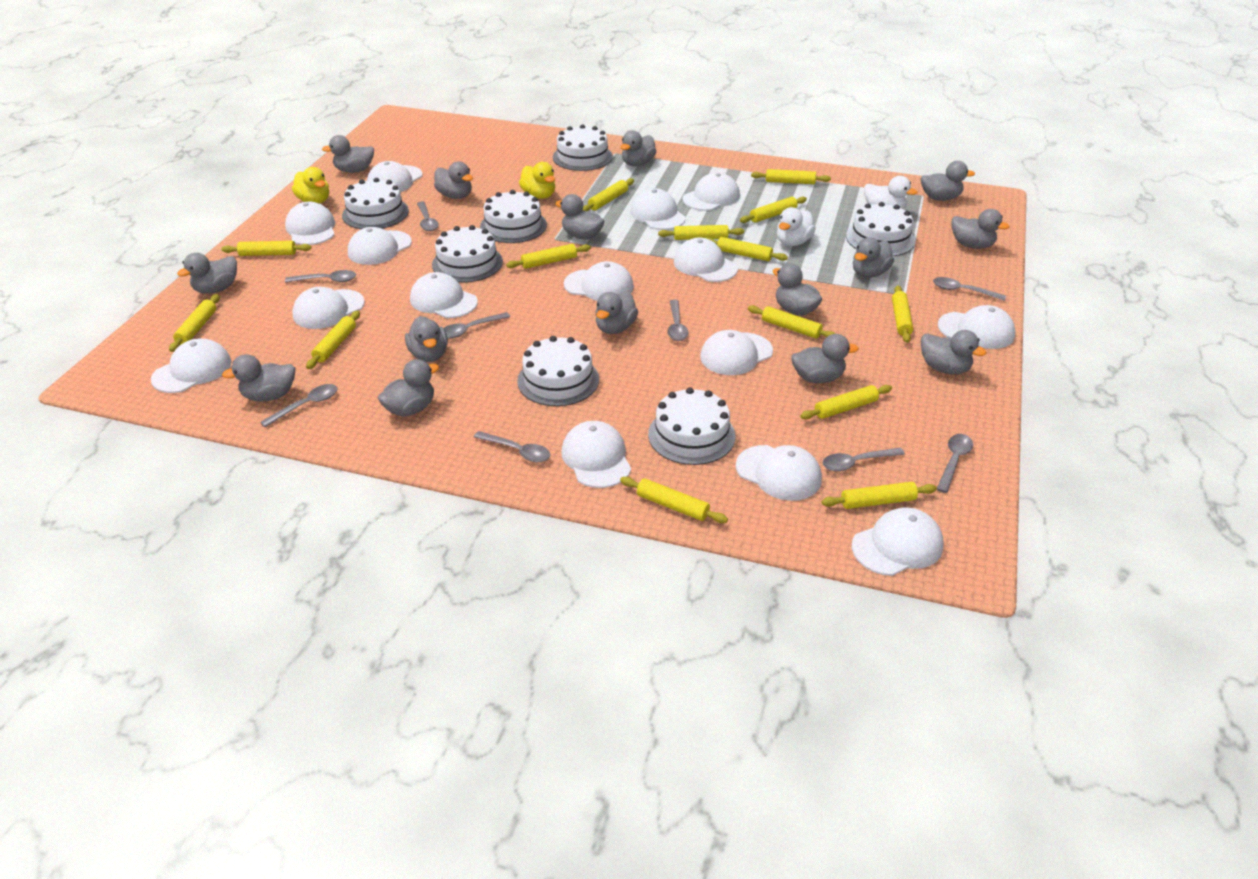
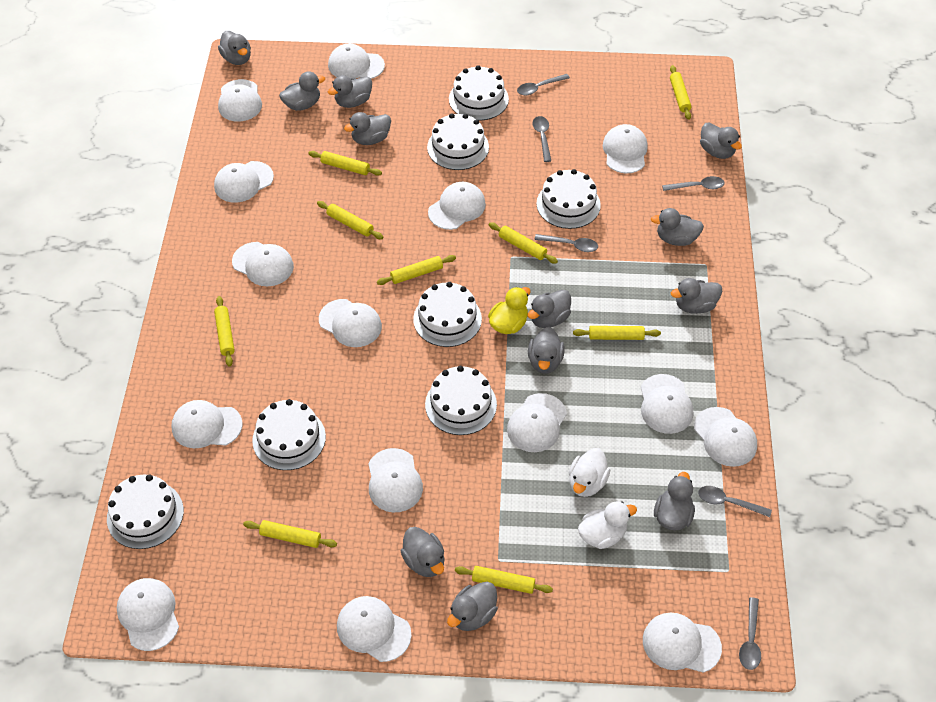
grey duck: 15 -> 12
grey spoon: 9 -> 6
yellow duck: 2 -> 1
yellow rolling pin: 14 -> 9

